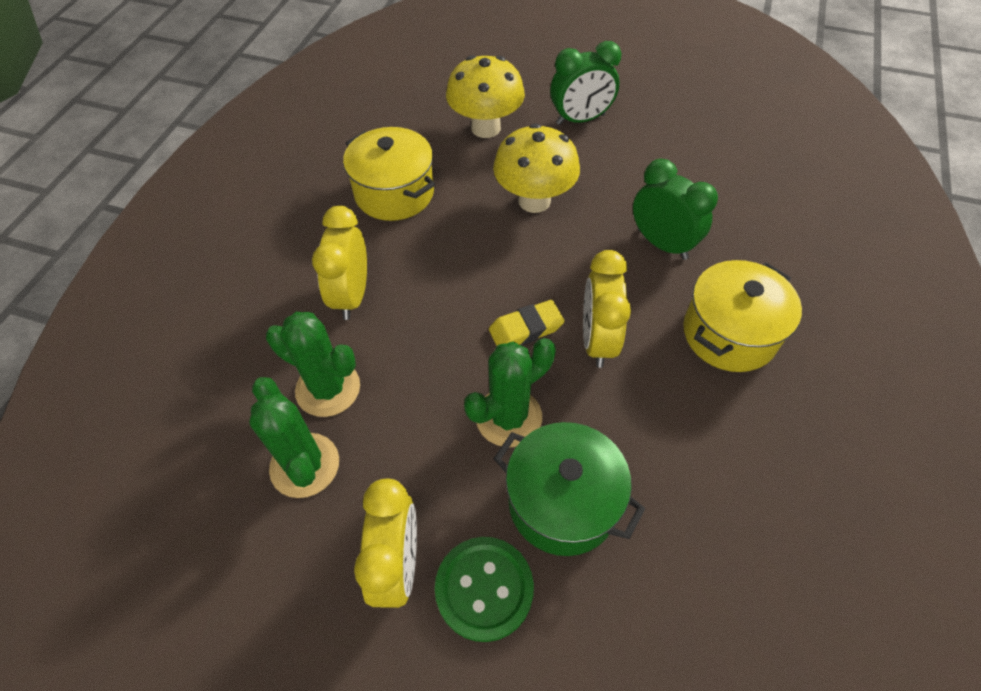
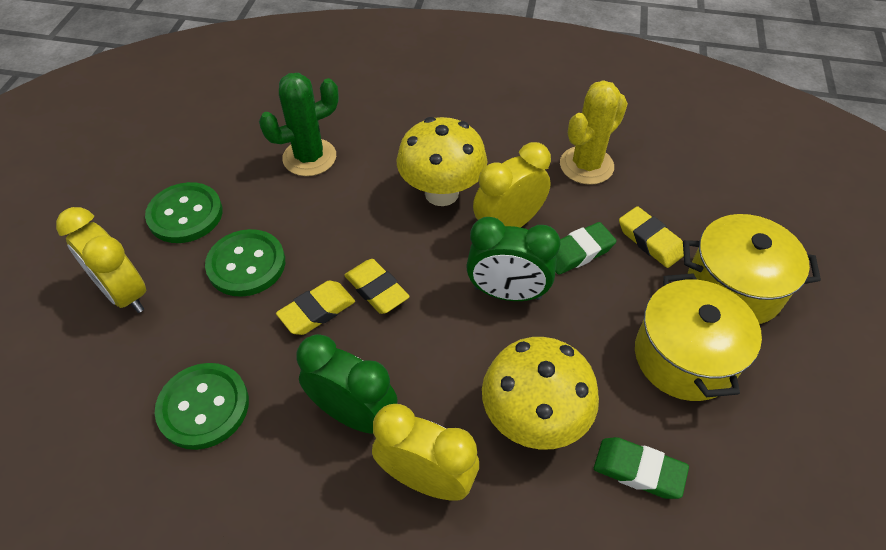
green button: 1 -> 3
green cactus: 3 -> 1
green eraser: 0 -> 2
green pot: 1 -> 0
yellow cactus: 0 -> 1
yellow eraser: 1 -> 3

